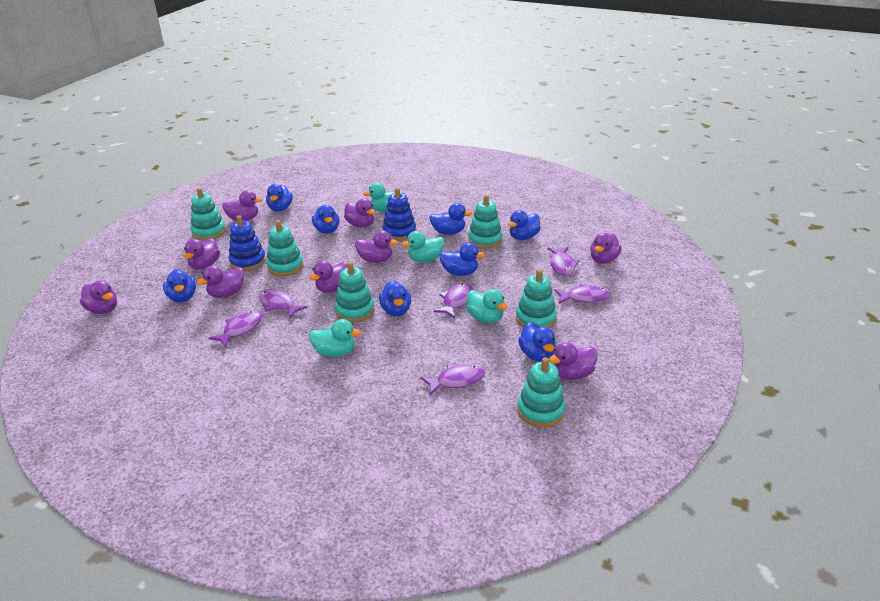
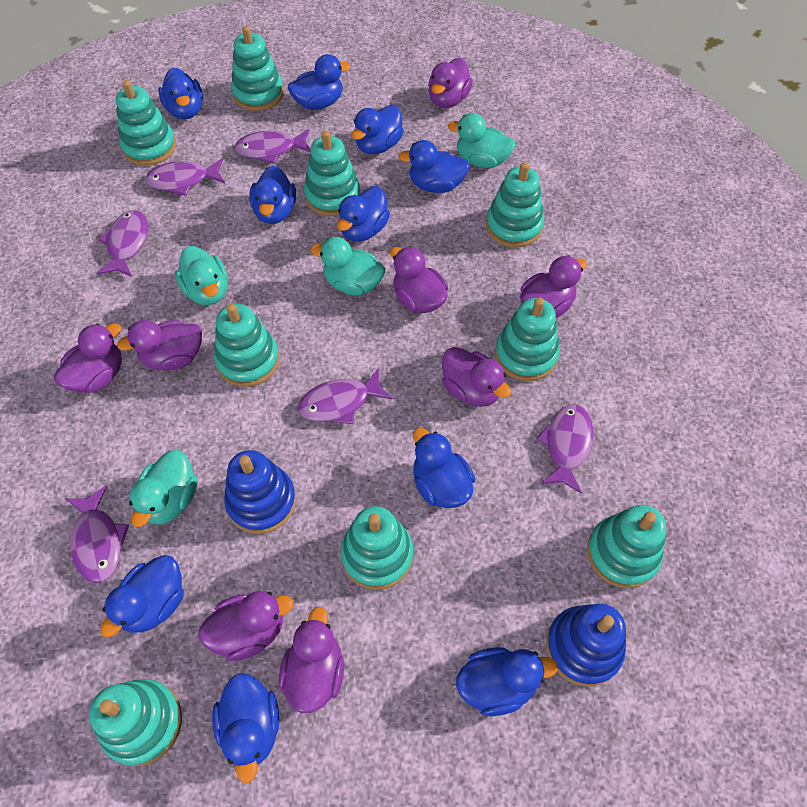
blue duck: 8 -> 10
purple duck: 9 -> 8
turquoise stacking toy: 6 -> 9

